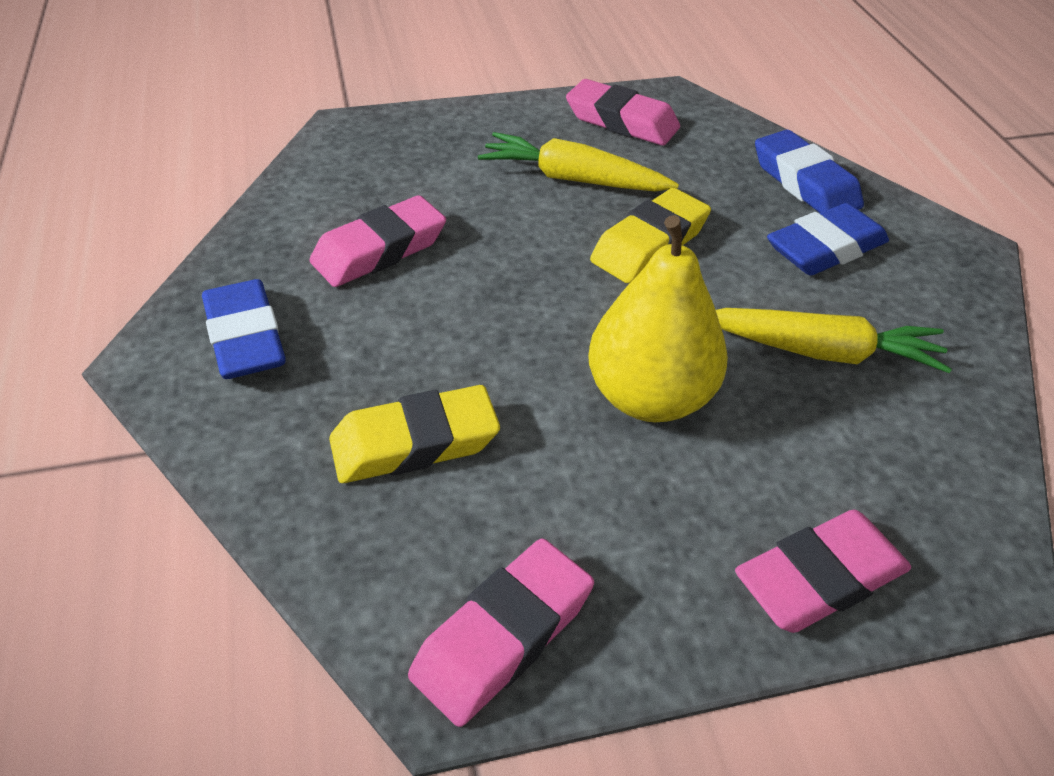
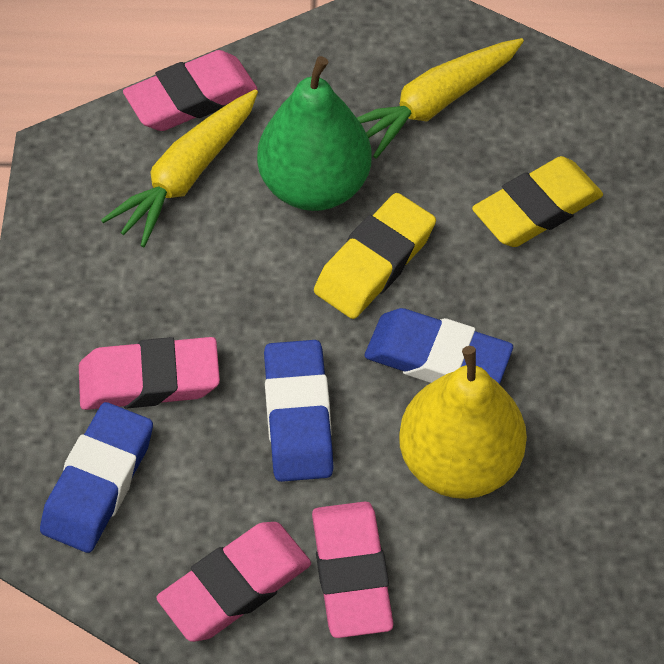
green pear: 0 -> 1

